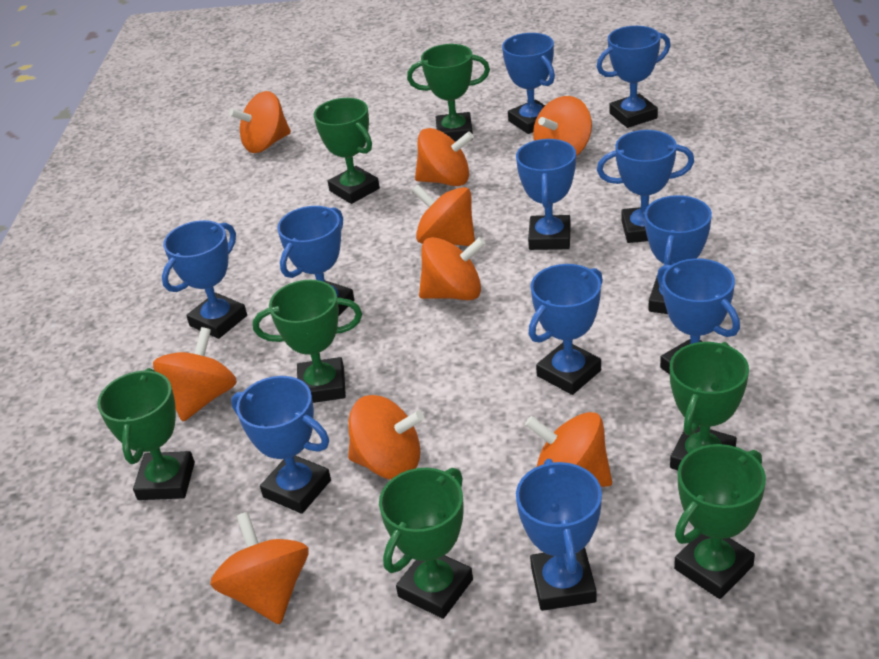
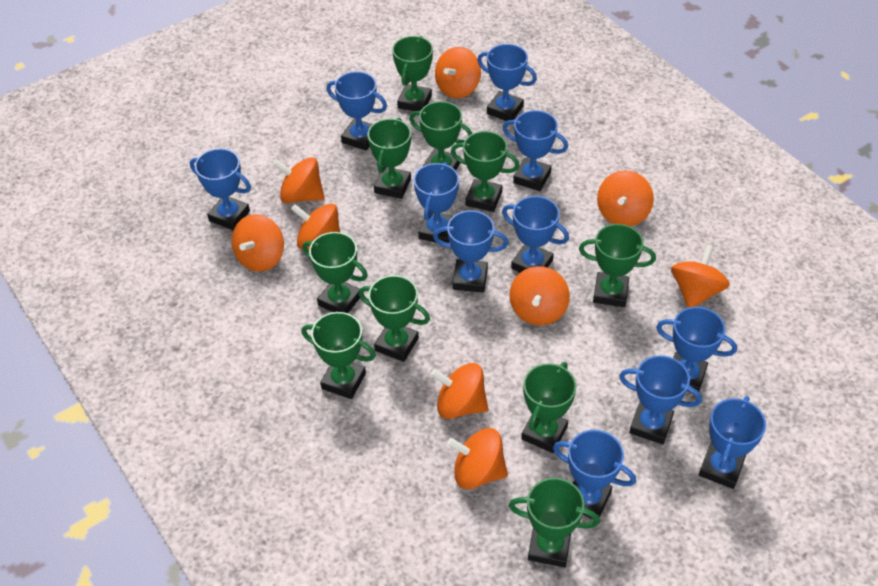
green trophy: 7 -> 10

